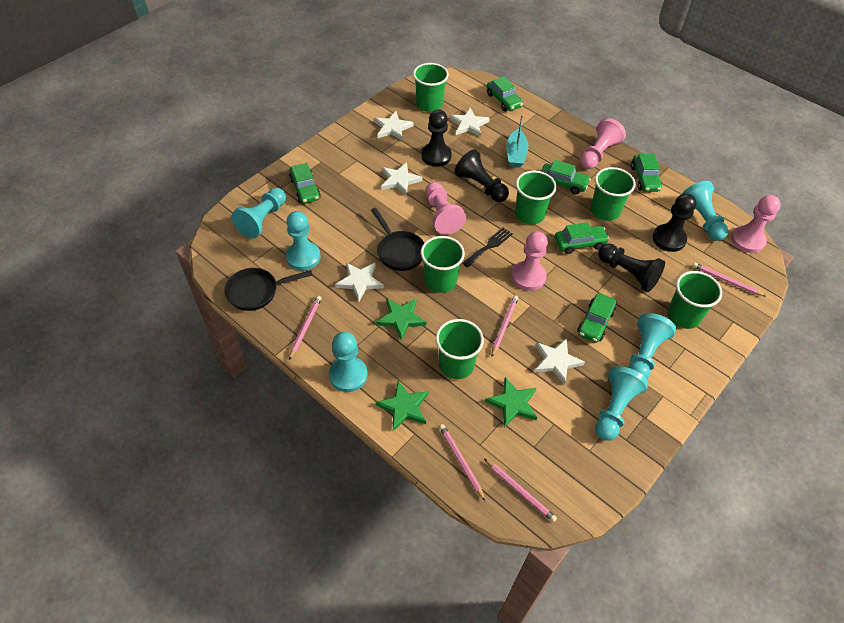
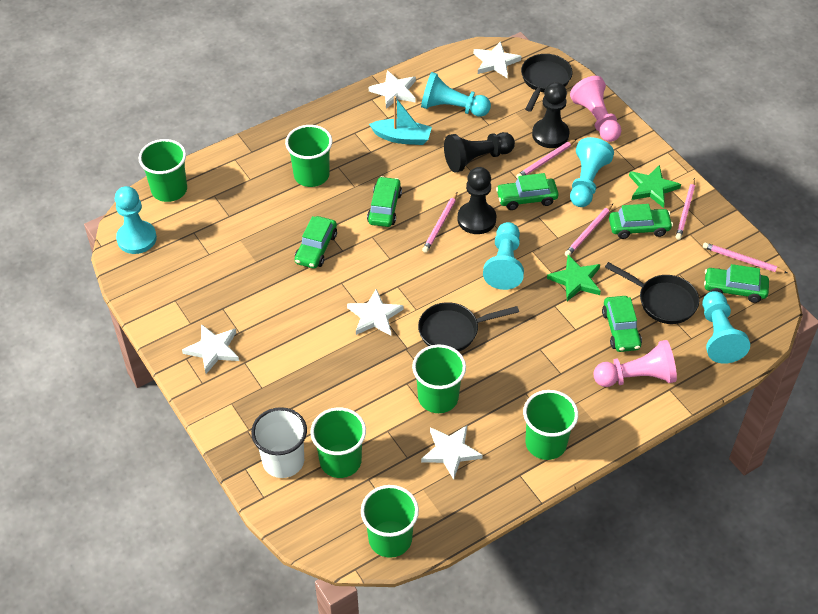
black fork: 1 -> 0
black pan: 2 -> 3
black pawn: 4 -> 3
green star: 3 -> 2
pink pawn: 4 -> 2
turquoise pawn: 6 -> 5
white cup: 0 -> 1

